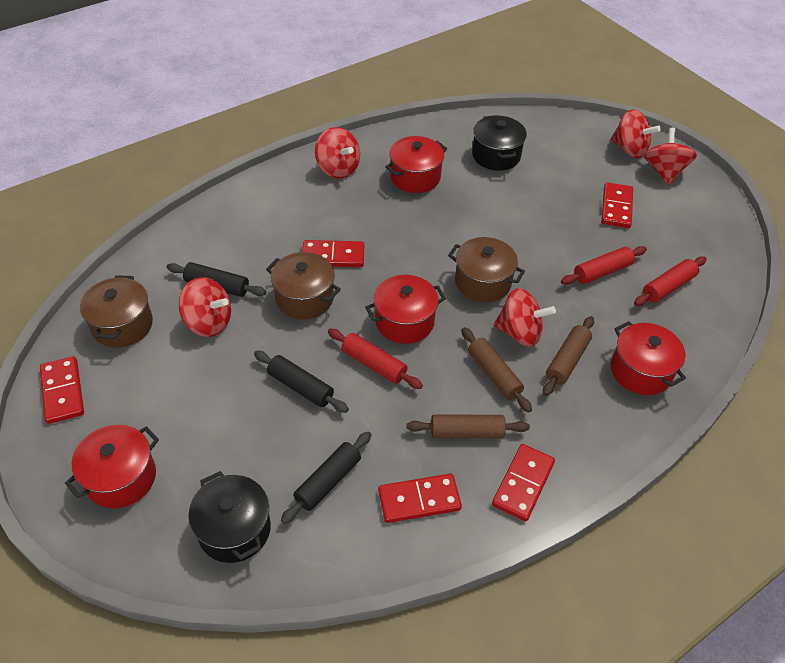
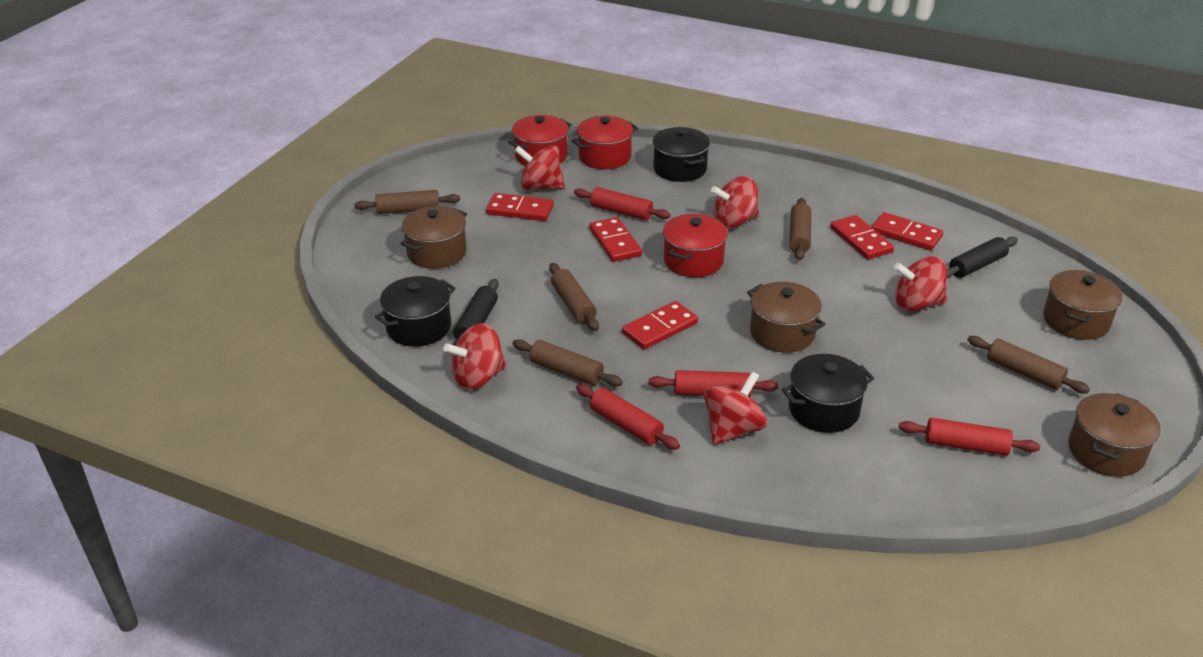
black pot: 2 -> 3
black rolling pin: 3 -> 2
brown pot: 3 -> 4
brown rolling pin: 3 -> 5
red pot: 4 -> 3
red rolling pin: 3 -> 4

